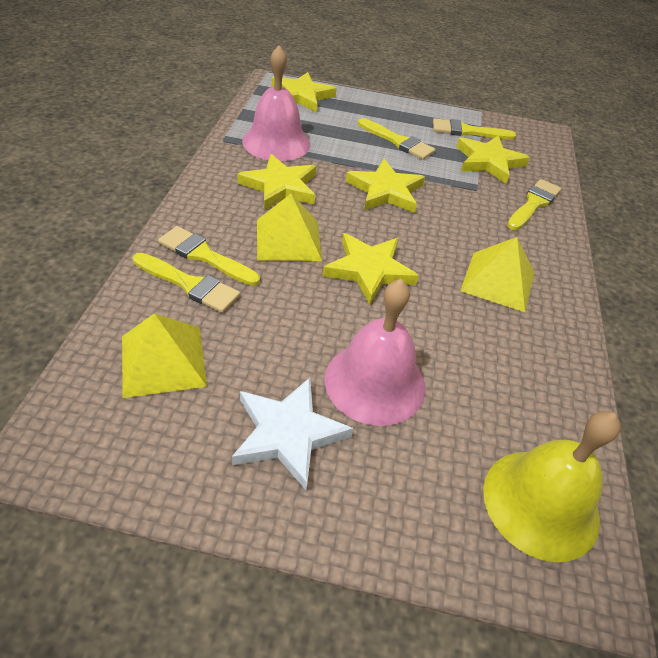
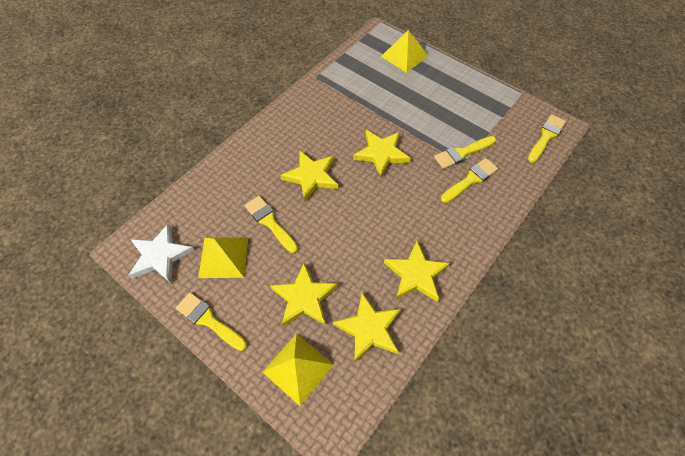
pink bell: 2 -> 0
yellow bell: 1 -> 0

